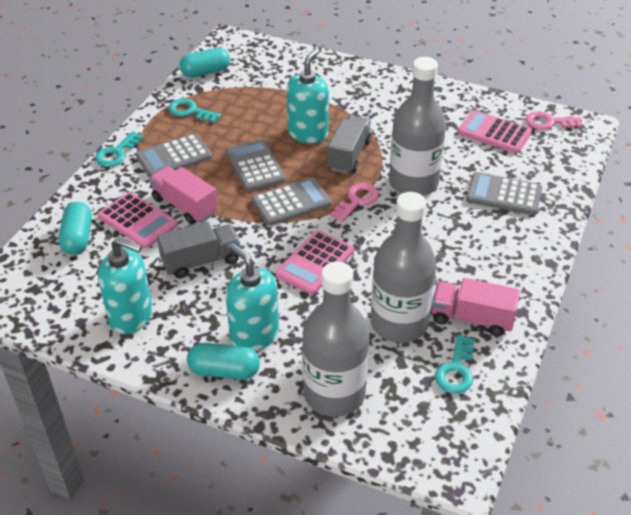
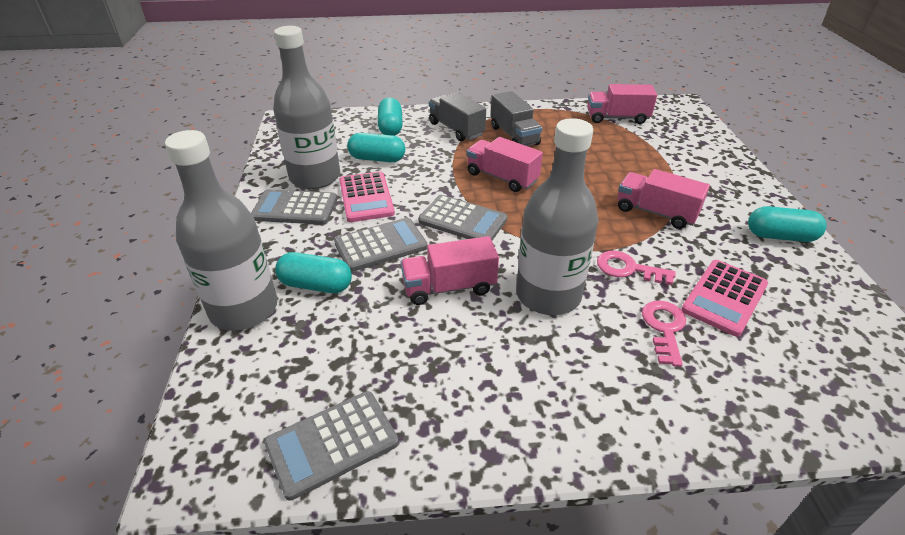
pink calculator: 3 -> 2
pink truck: 2 -> 4
turquoise capsule: 3 -> 4
turquoise key: 3 -> 0
turquoise soap dispenser: 3 -> 0

